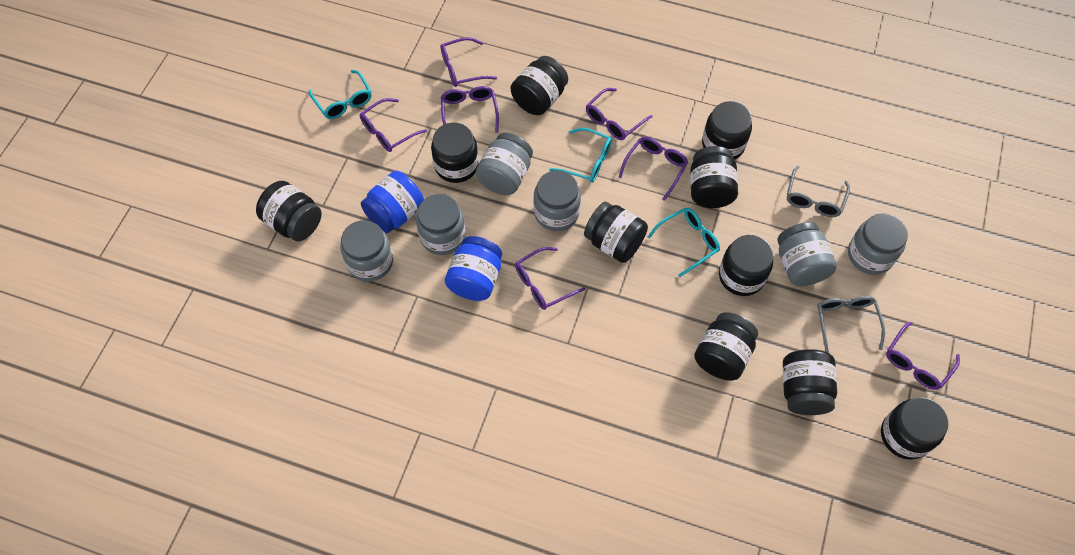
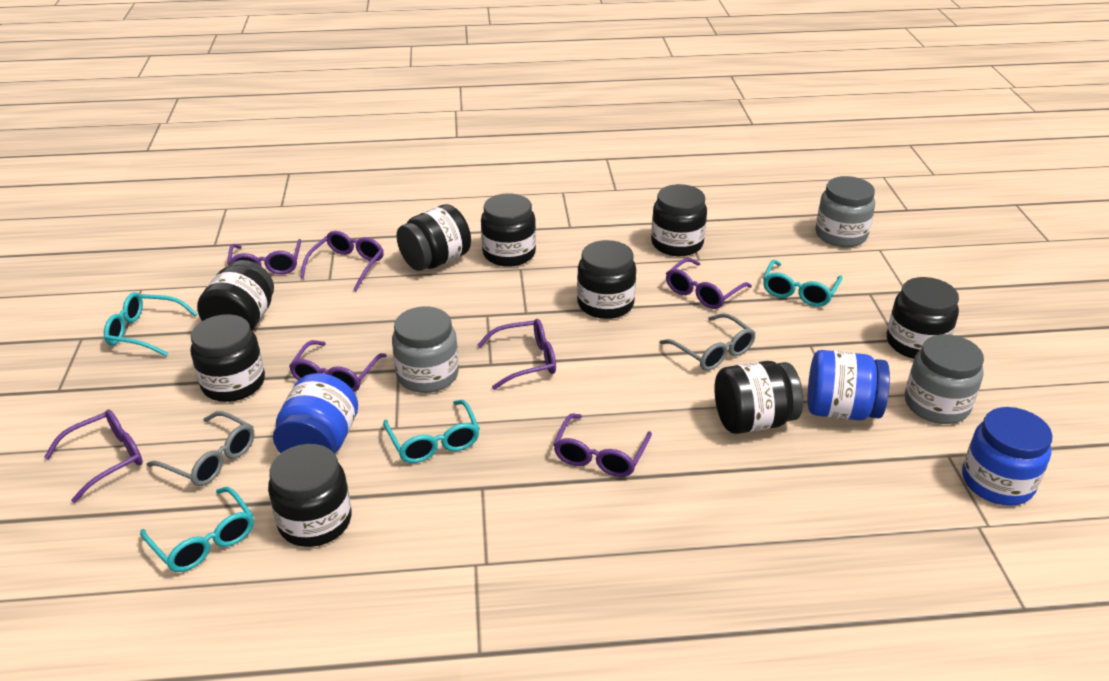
black jar: 10 -> 9
blue jar: 2 -> 3
grey jar: 6 -> 3
turquoise glasses: 3 -> 4

